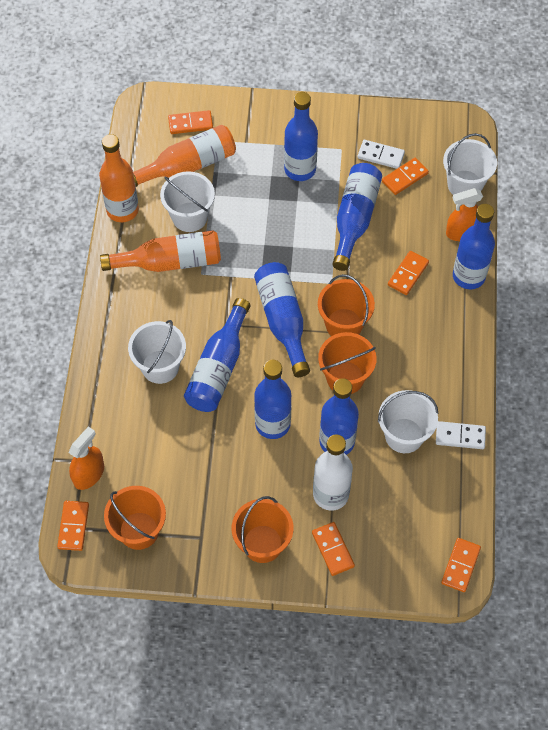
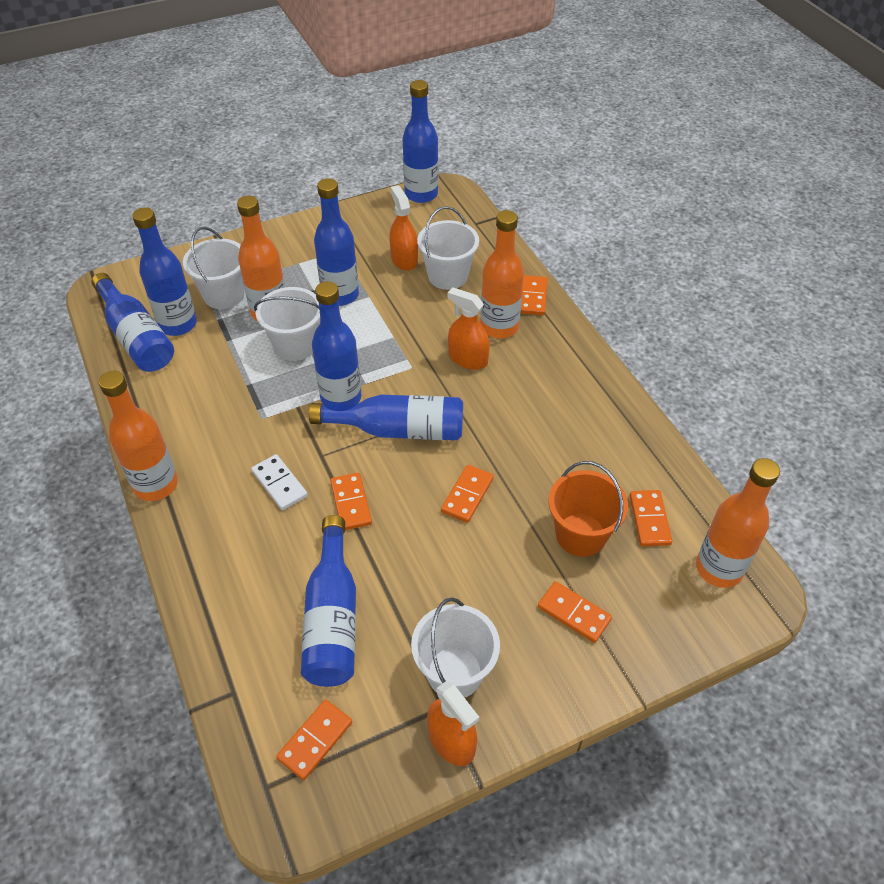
orange bottle: 3 -> 4
orange bucket: 4 -> 1
orange spray bottle: 2 -> 3
white bottle: 1 -> 0
white domino: 2 -> 1

